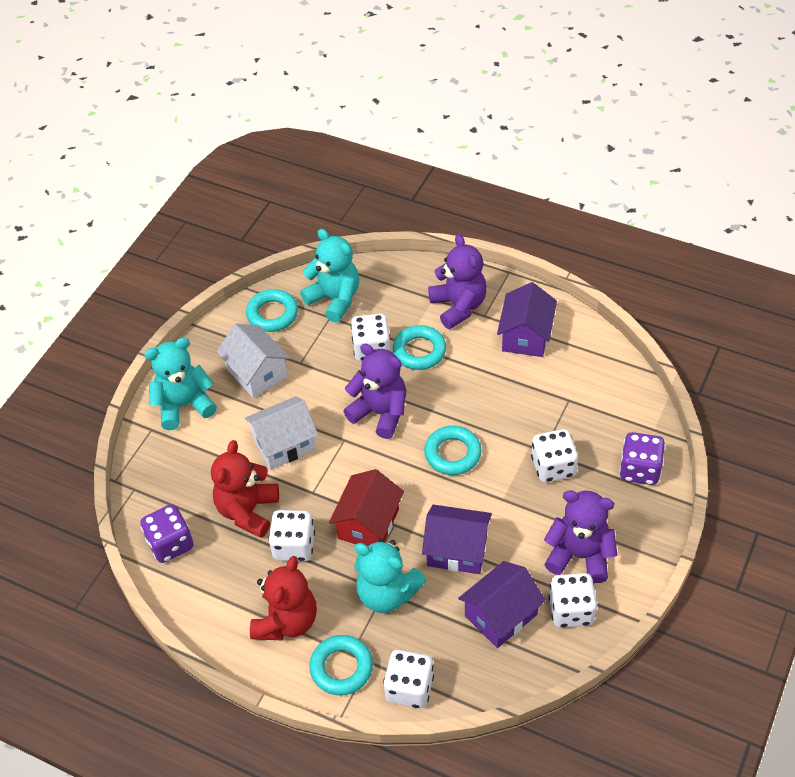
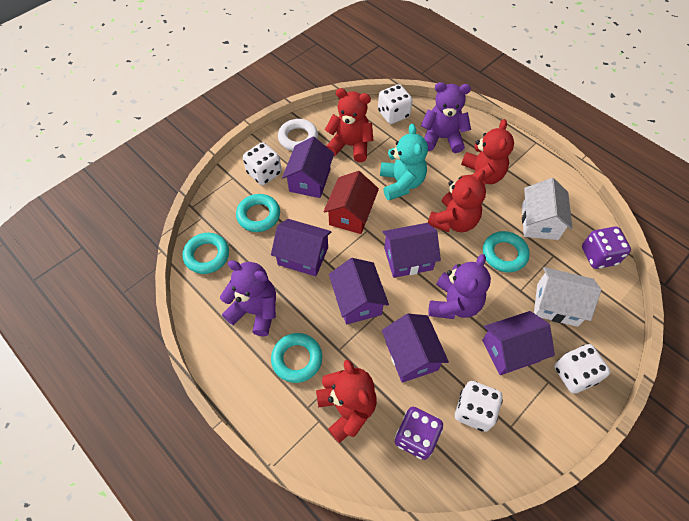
purple house: 3 -> 6
red teddy bear: 2 -> 4
turquoise teddy bear: 3 -> 1
white dice: 5 -> 4
white ring: 0 -> 1

